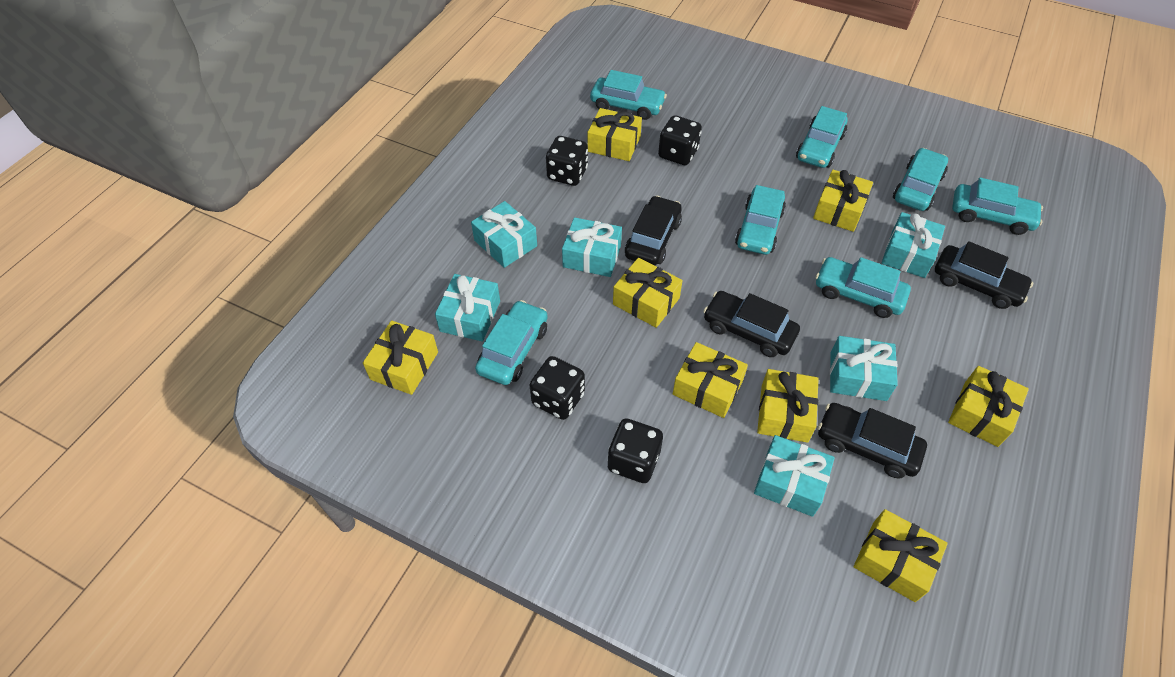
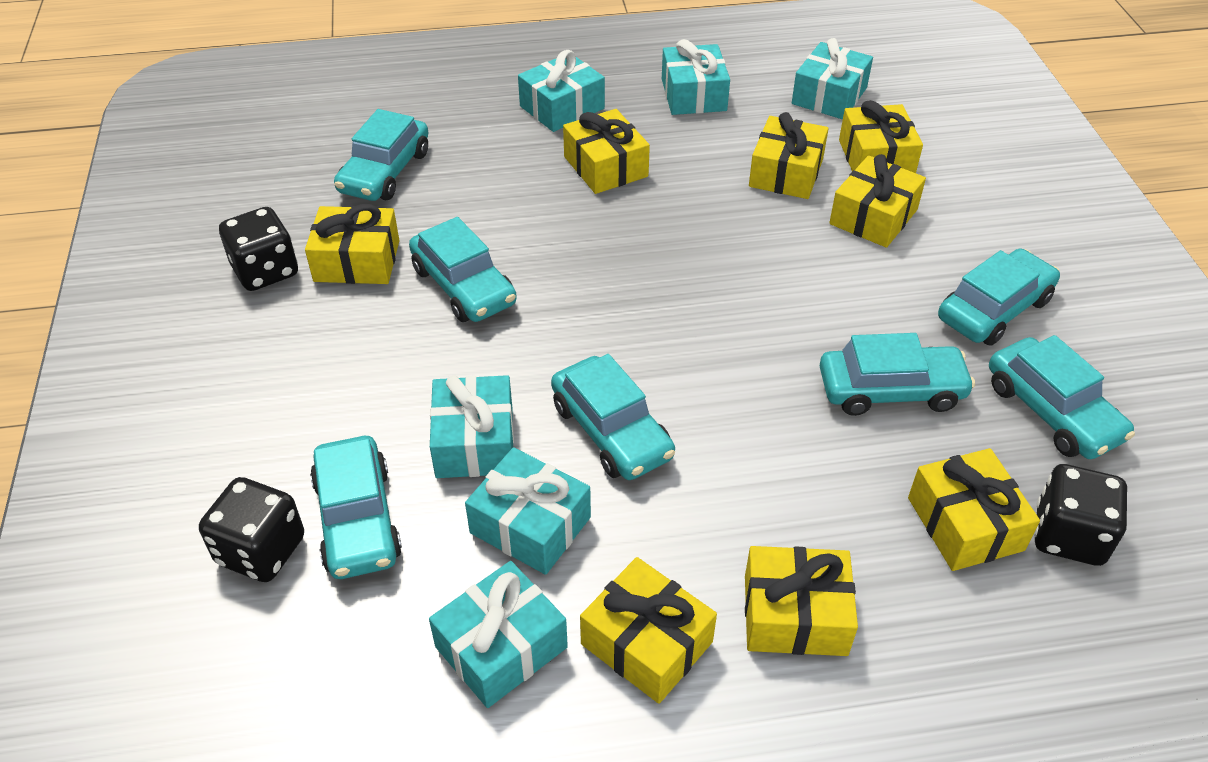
black car: 4 -> 0
black dice: 4 -> 3

